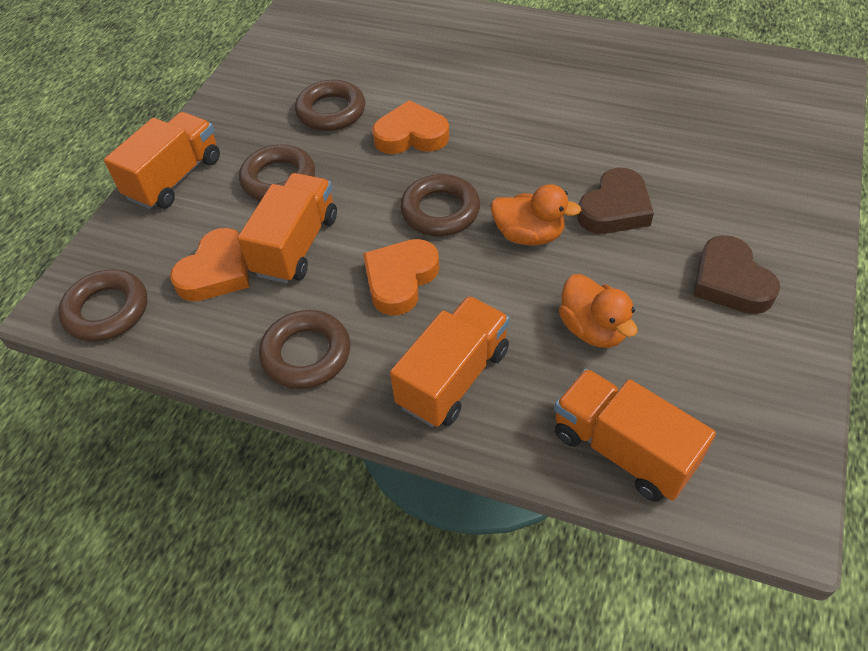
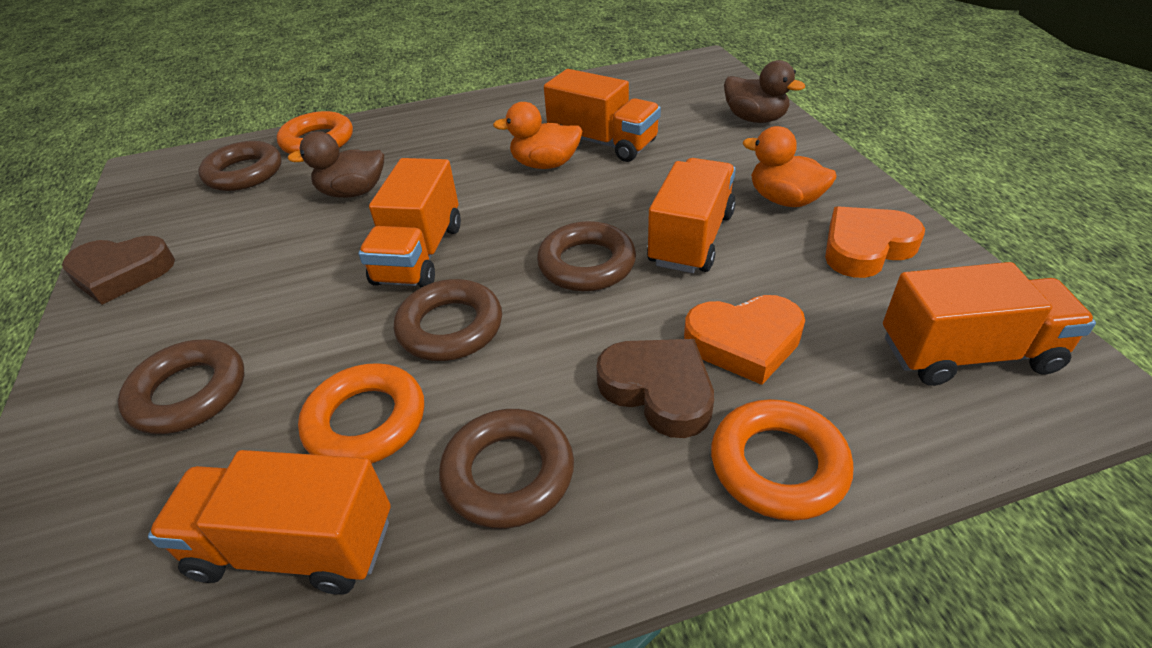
brown duck: 0 -> 2
orange heart: 3 -> 2
orange ring: 0 -> 3
orange truck: 4 -> 5

